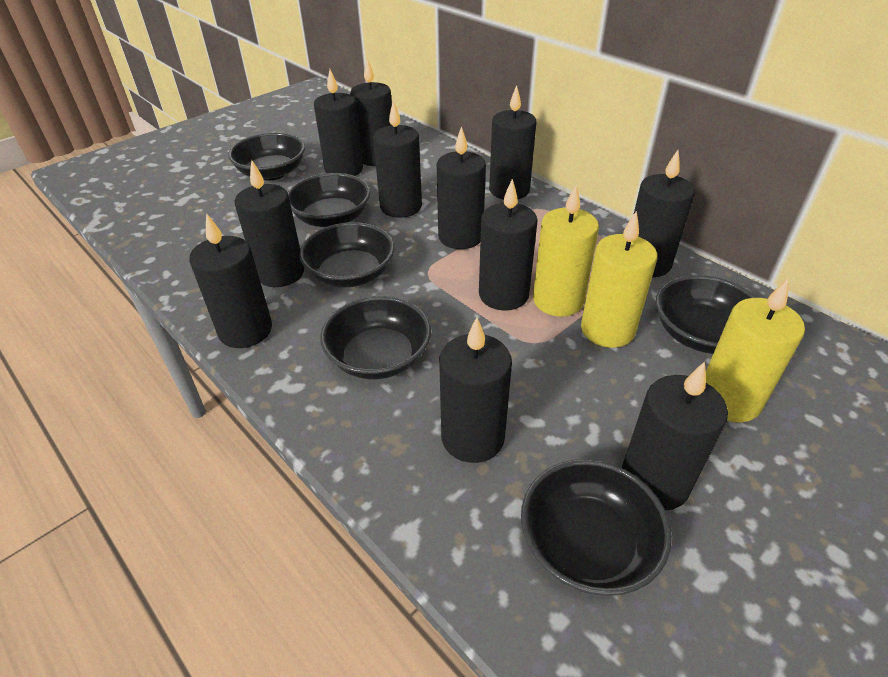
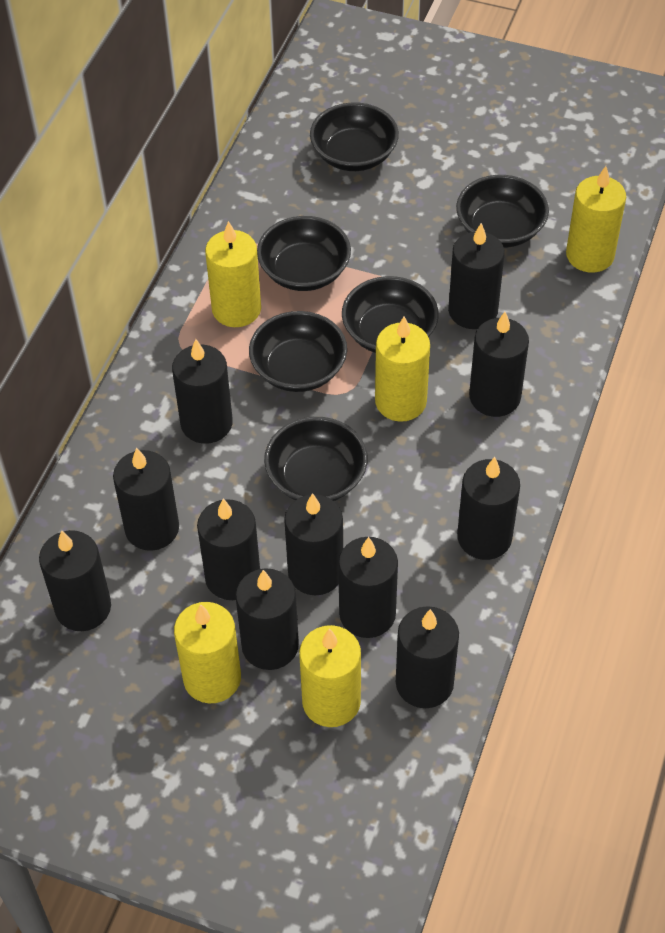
yellow candle: 3 -> 5

